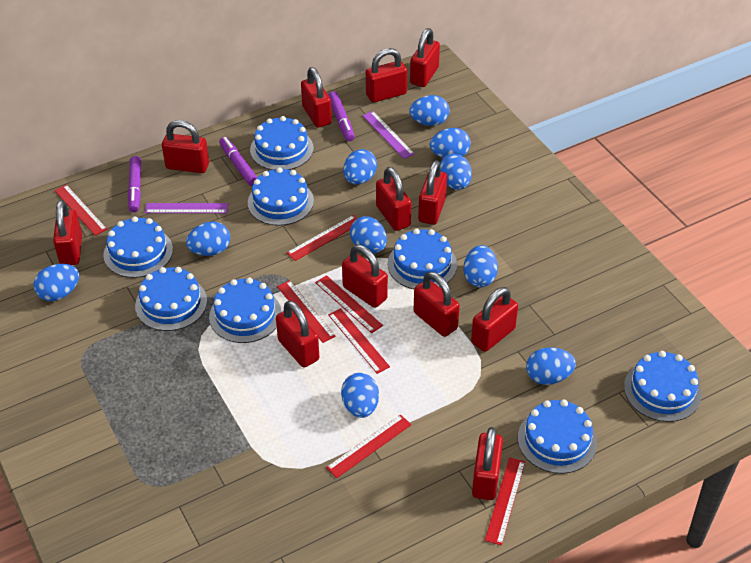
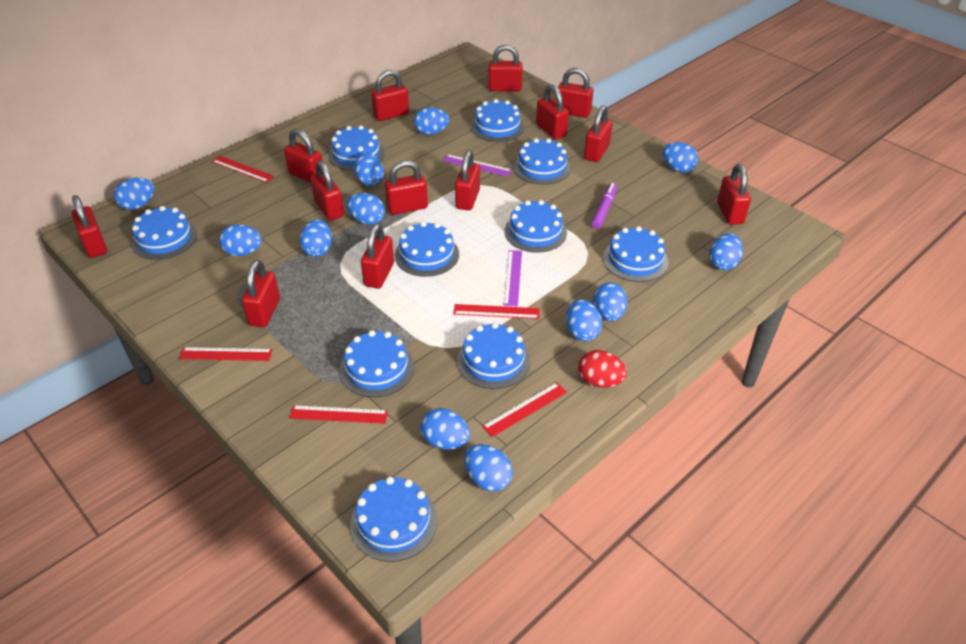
blue cake: 8 -> 10
blue egg: 10 -> 12
purple marker: 3 -> 1
red egg: 0 -> 1
red padlock: 12 -> 13
red ruler: 7 -> 5

